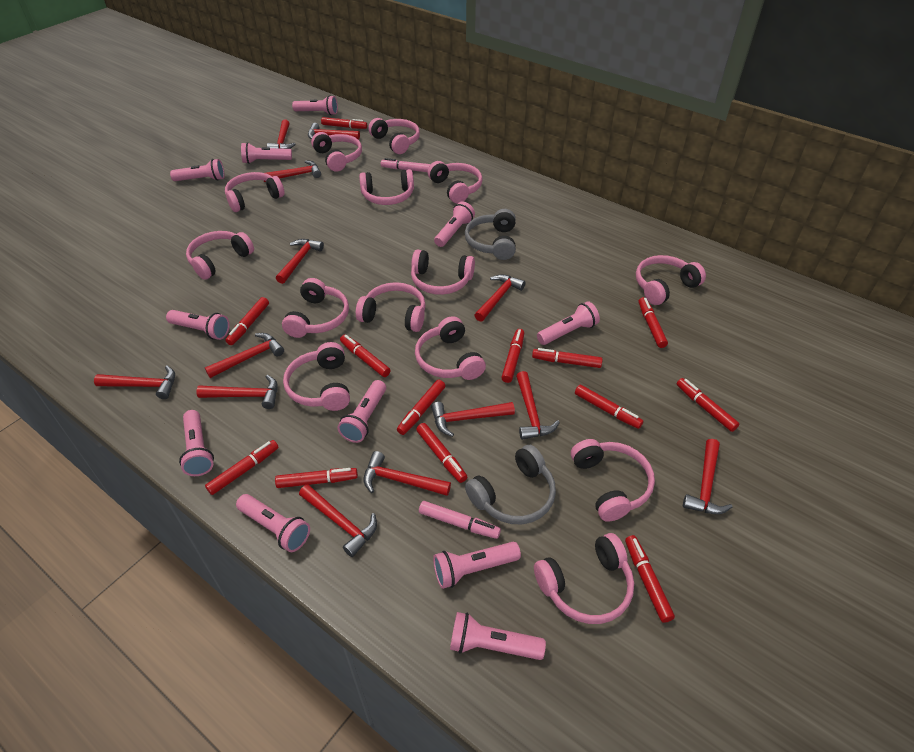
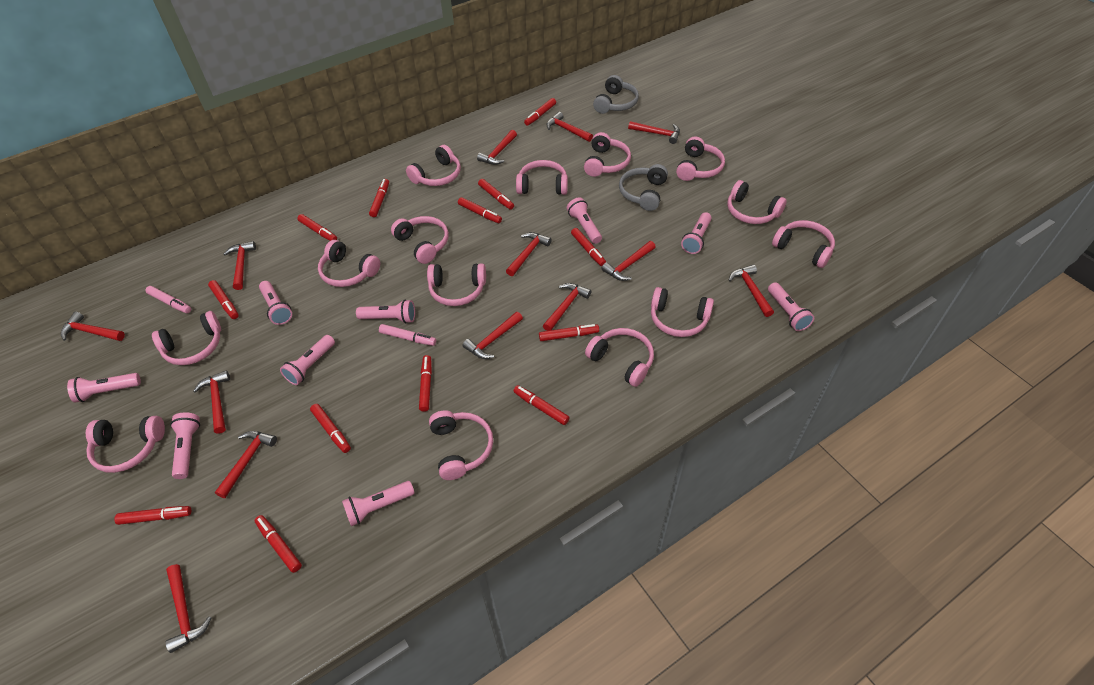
pink flashlight: 11 -> 9

